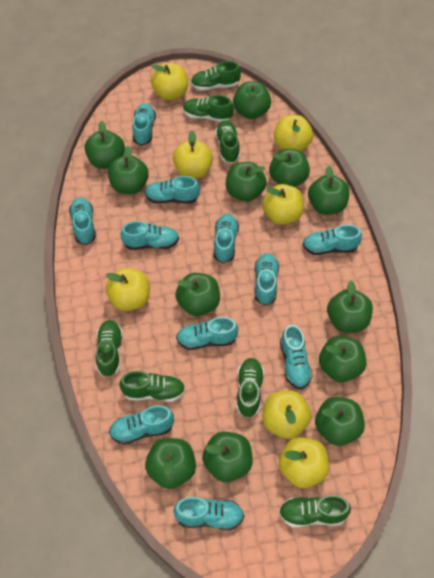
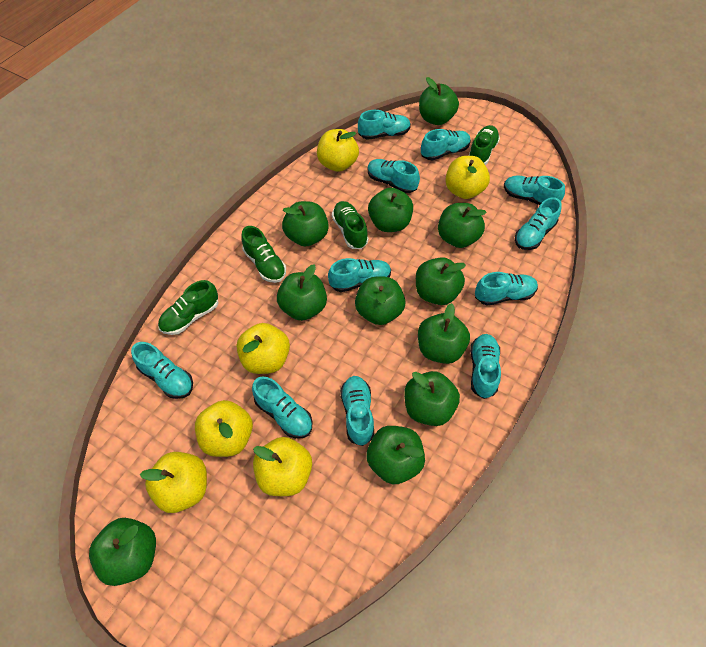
green apple: 12 -> 11
green shoe: 7 -> 4
yellow apple: 7 -> 6

